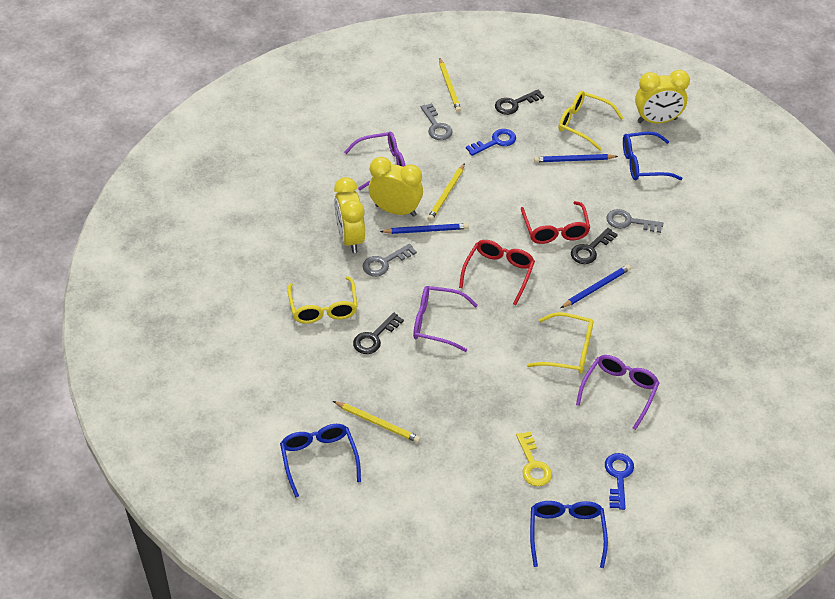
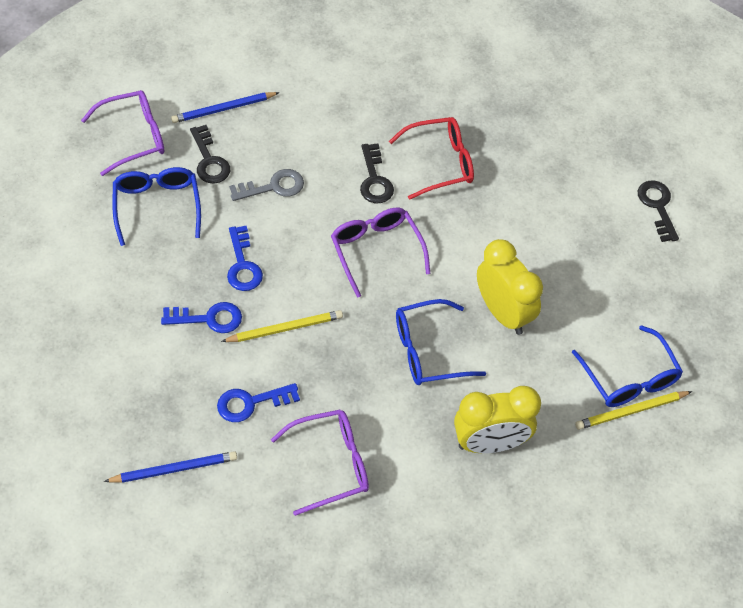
blue key: 2 -> 3
blue pencil: 3 -> 2
grey key: 3 -> 1
red glasses: 2 -> 1
yellow clock: 3 -> 2
yellow glasses: 3 -> 0
yellow key: 1 -> 0
yellow pencil: 3 -> 2

